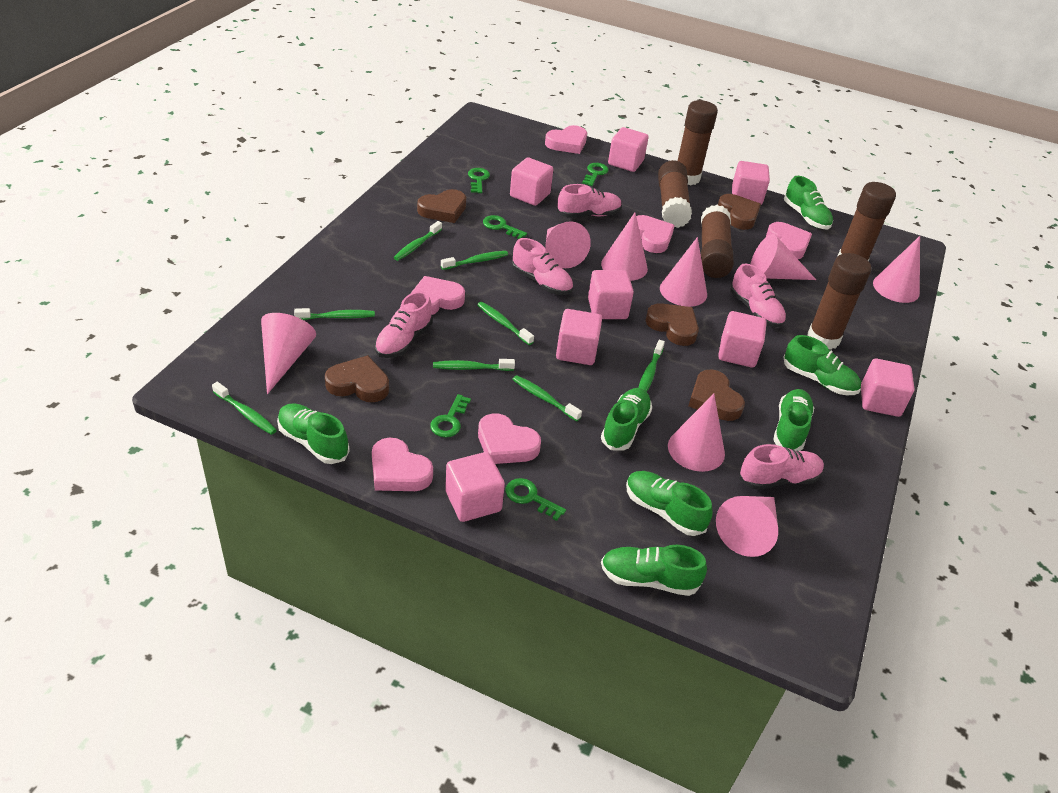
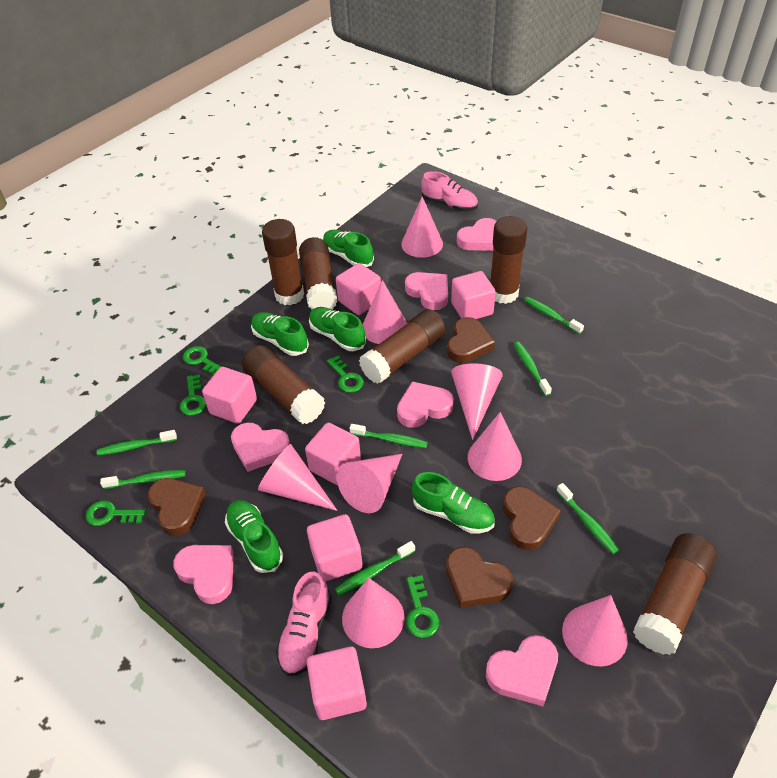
brown glue stick: 5 -> 6
brown heart: 5 -> 4
green shoe: 7 -> 5
green toothbrush: 8 -> 7
pink cube: 8 -> 6
pink shoe: 5 -> 2

